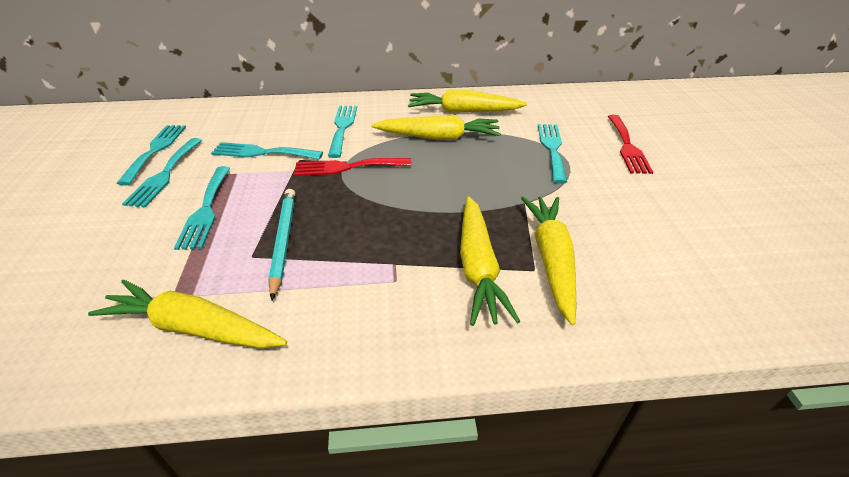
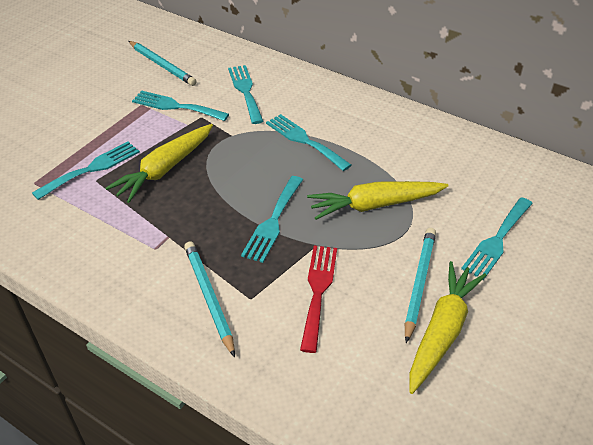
red fork: 2 -> 1
turquoise pencil: 1 -> 3
yellow carrot: 5 -> 3

